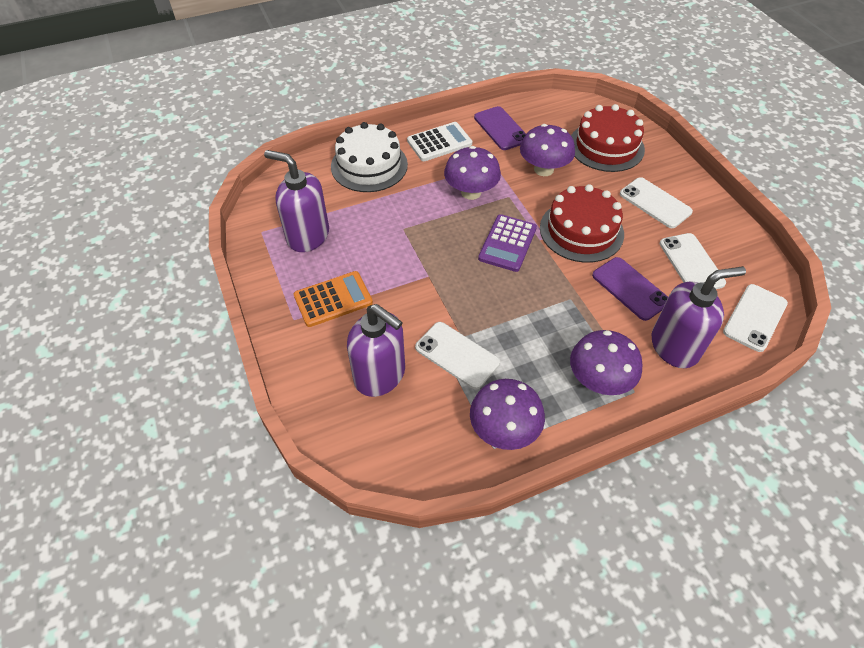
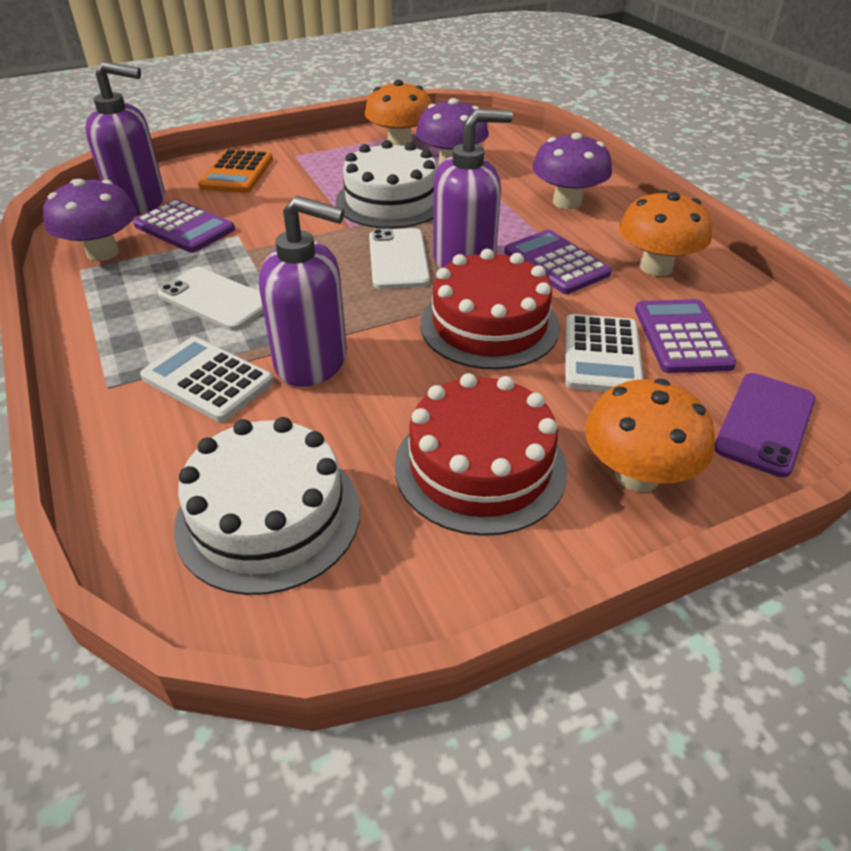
orange mushroom: 0 -> 3
purple calculator: 1 -> 3
purple mushroom: 4 -> 3
purple phone: 2 -> 1
white cake: 1 -> 2
white calculator: 1 -> 2
white phone: 4 -> 2

